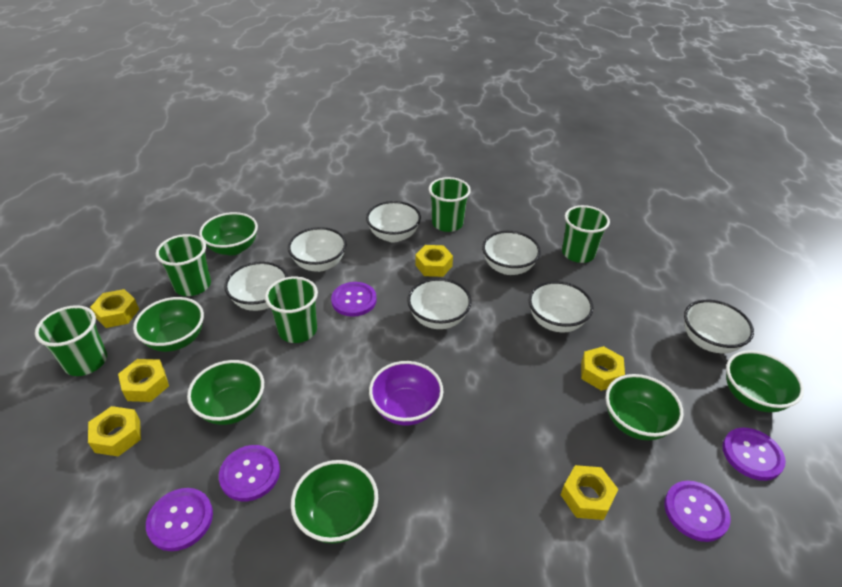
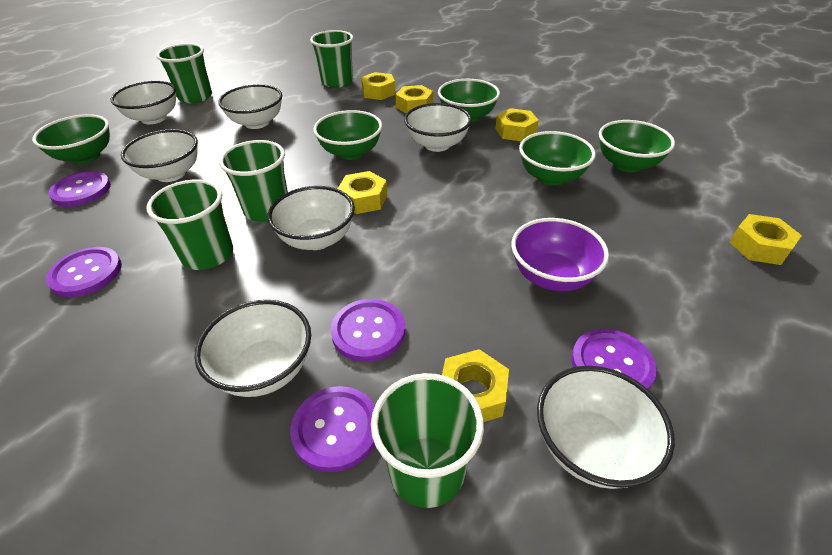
green bowl: 6 -> 5

